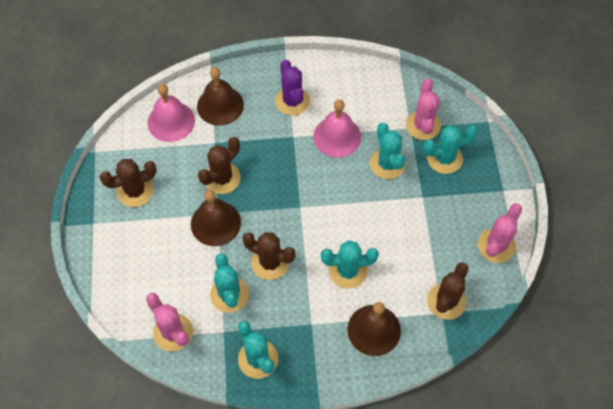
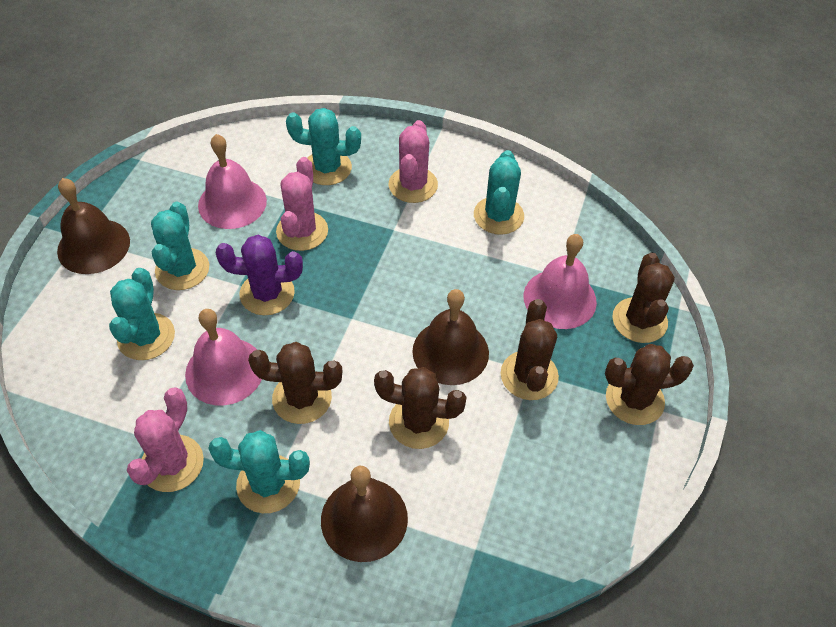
brown cactus: 4 -> 5
pink bell: 2 -> 3

